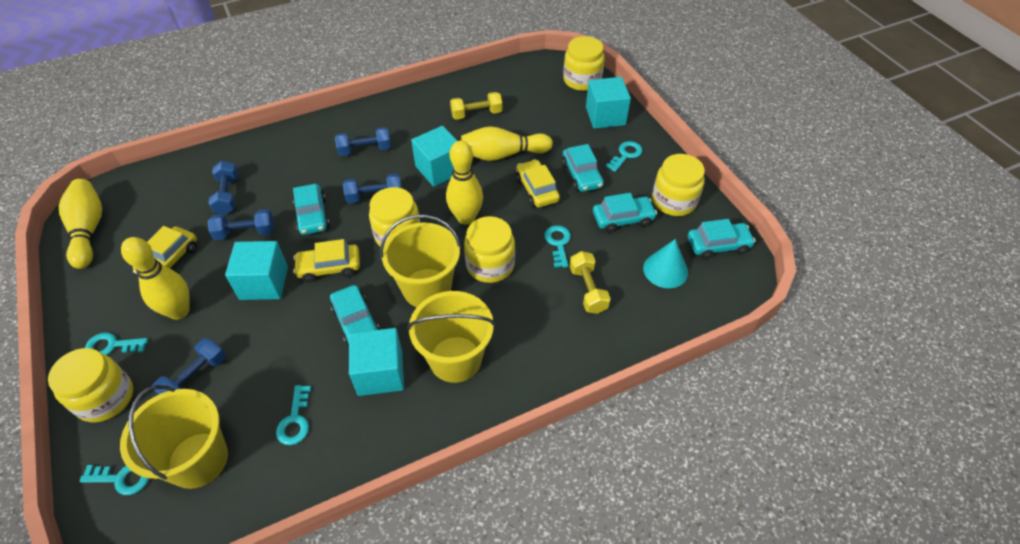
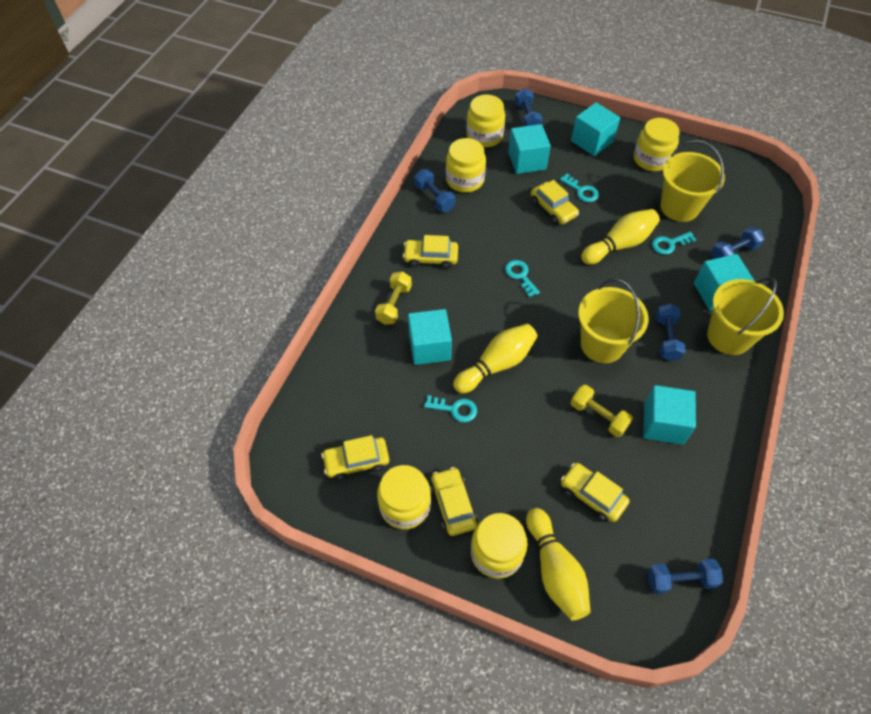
turquoise car: 5 -> 0
turquoise cone: 1 -> 0
turquoise cube: 4 -> 5
turquoise key: 5 -> 4
yellow bowling pin: 4 -> 3
yellow car: 3 -> 5

